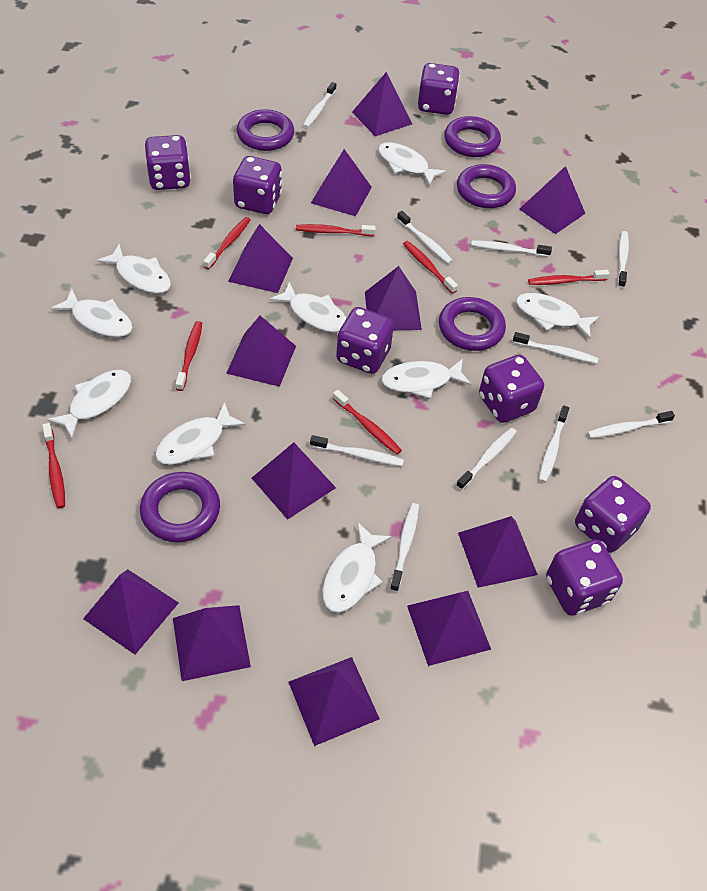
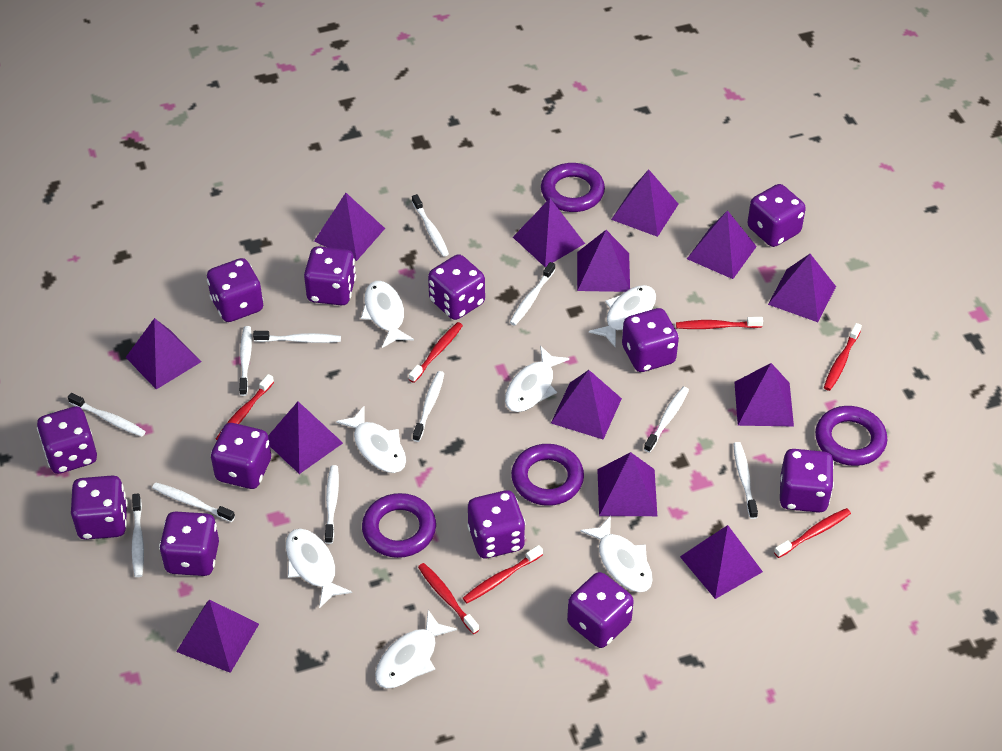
purple dice: 7 -> 12
purple pyramid: 12 -> 13
purple ring: 5 -> 4
white fish: 9 -> 7
white toothbrush: 10 -> 11

